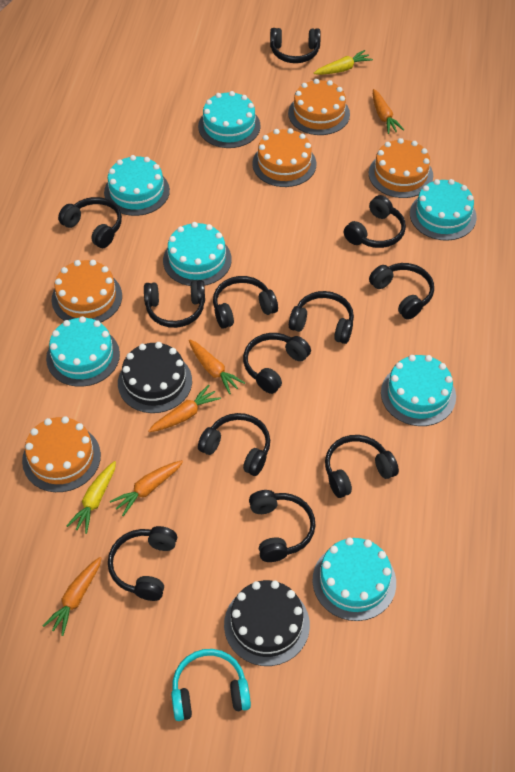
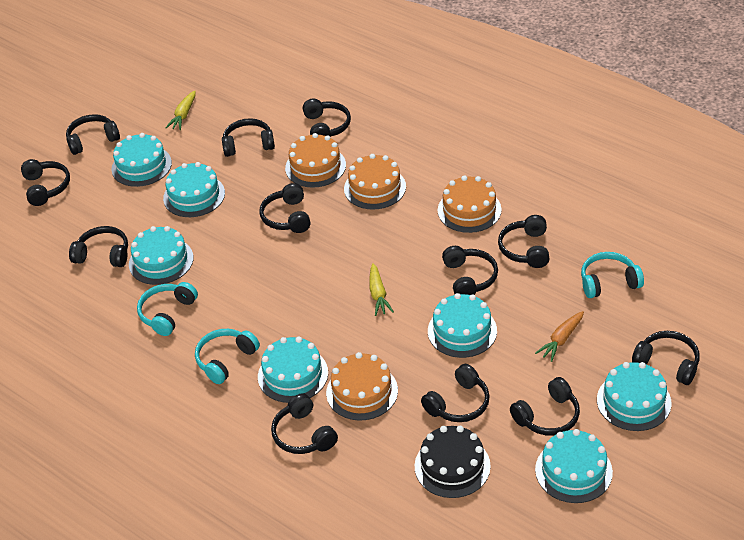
black cake: 2 -> 1
orange cake: 5 -> 4
orange carrot: 5 -> 1
turquoise headphones: 1 -> 3

